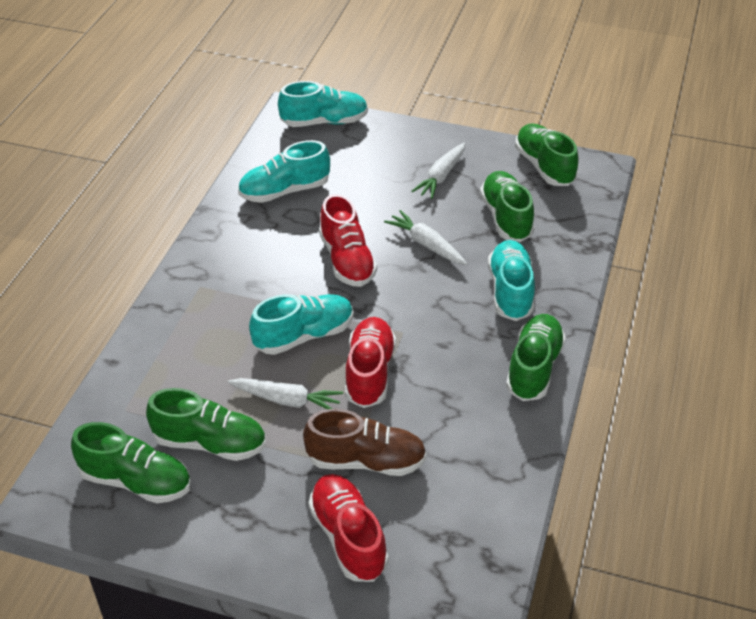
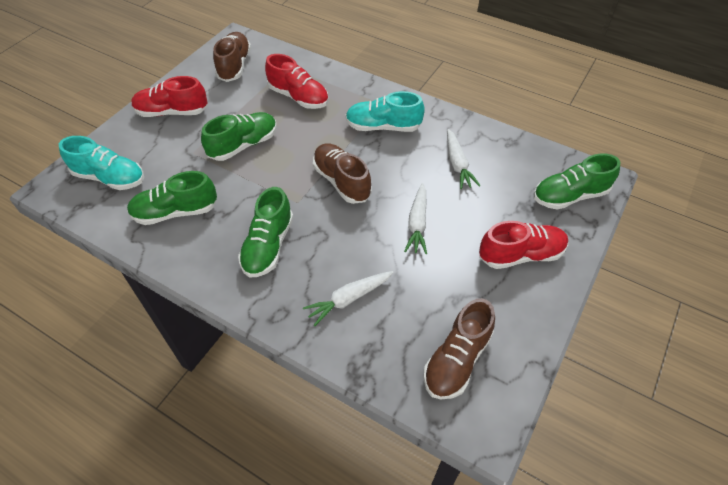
brown shoe: 1 -> 3
green shoe: 5 -> 4
turquoise shoe: 4 -> 2

